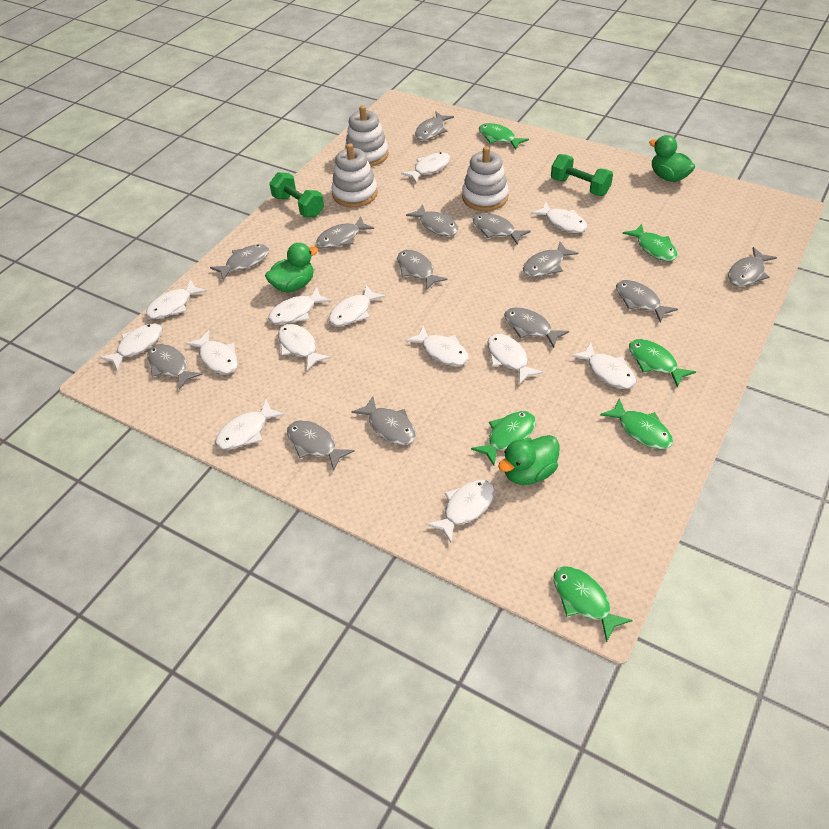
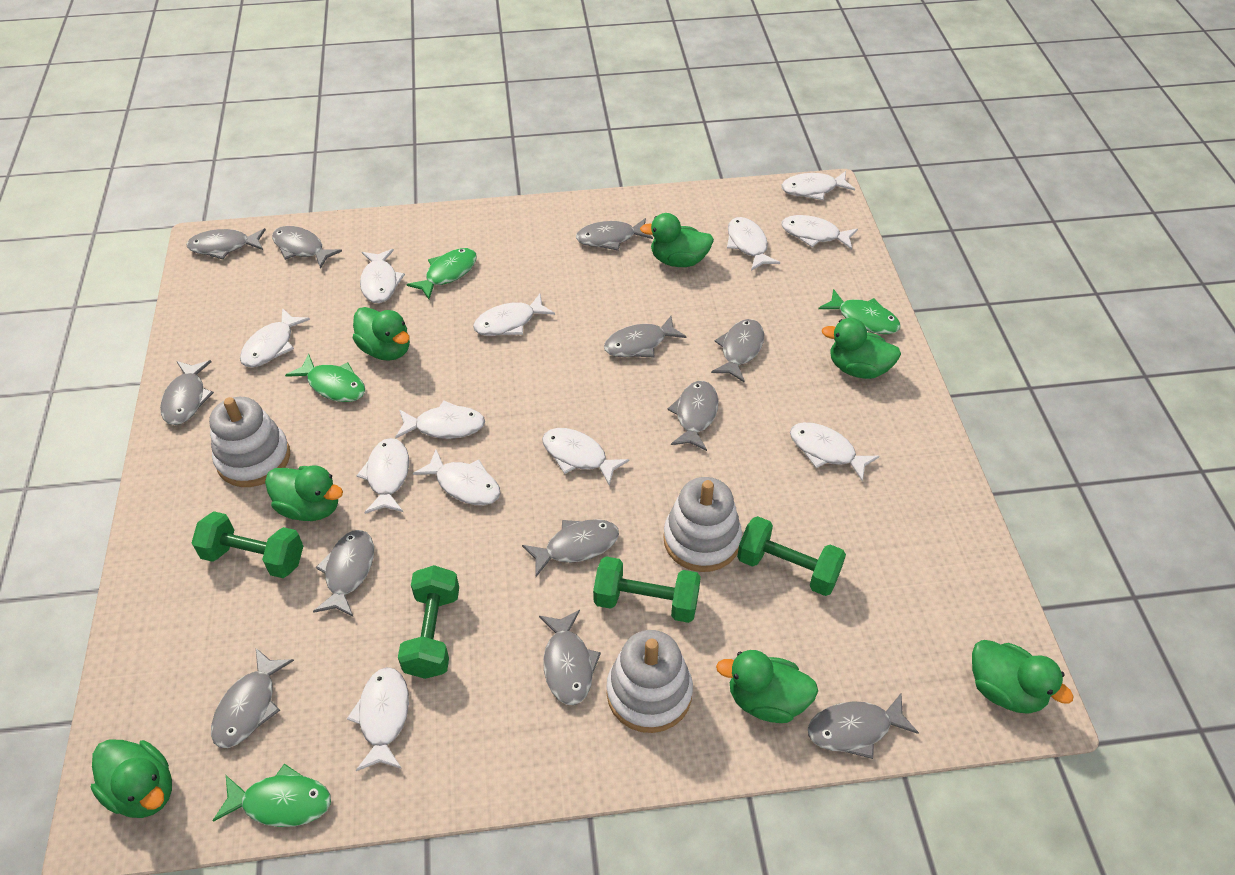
green duck: 3 -> 7
green dumbbell: 2 -> 4
green fish: 6 -> 4
grey fish: 13 -> 12
white fish: 13 -> 12

